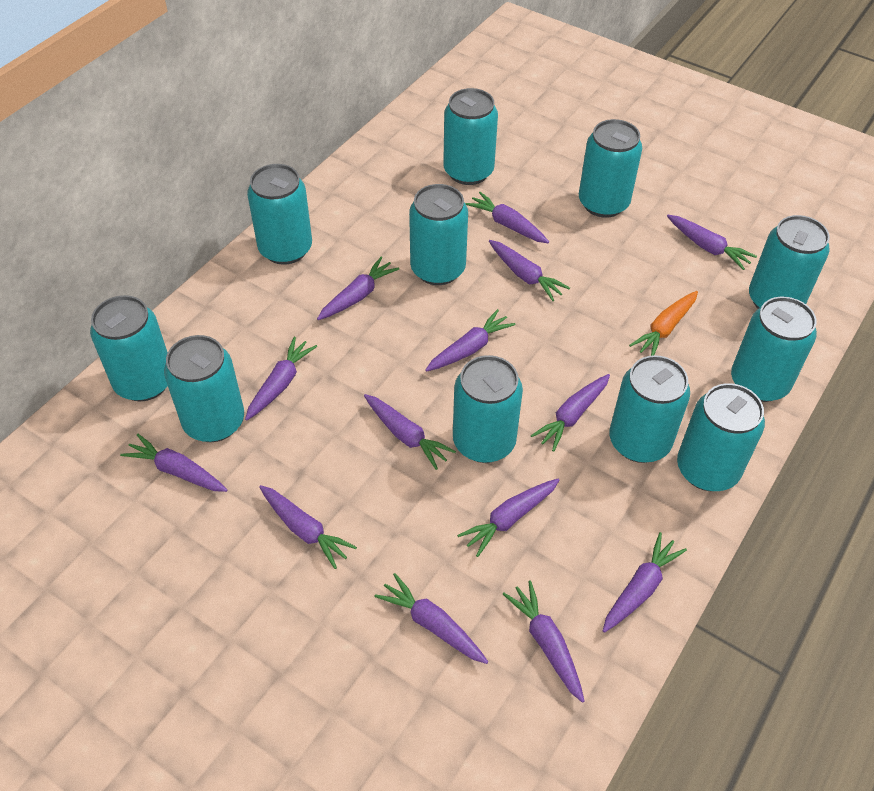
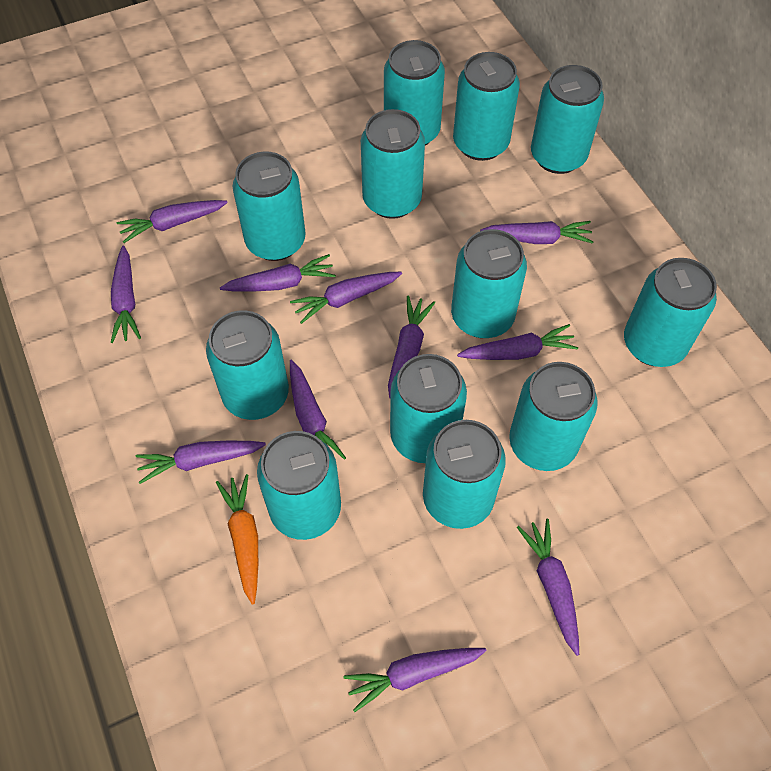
purple carrot: 14 -> 11
turquoise can: 11 -> 12

